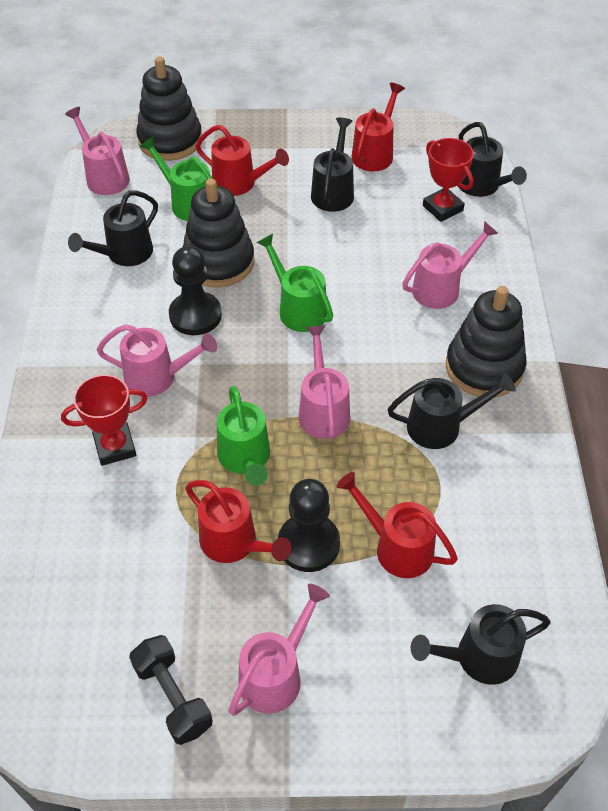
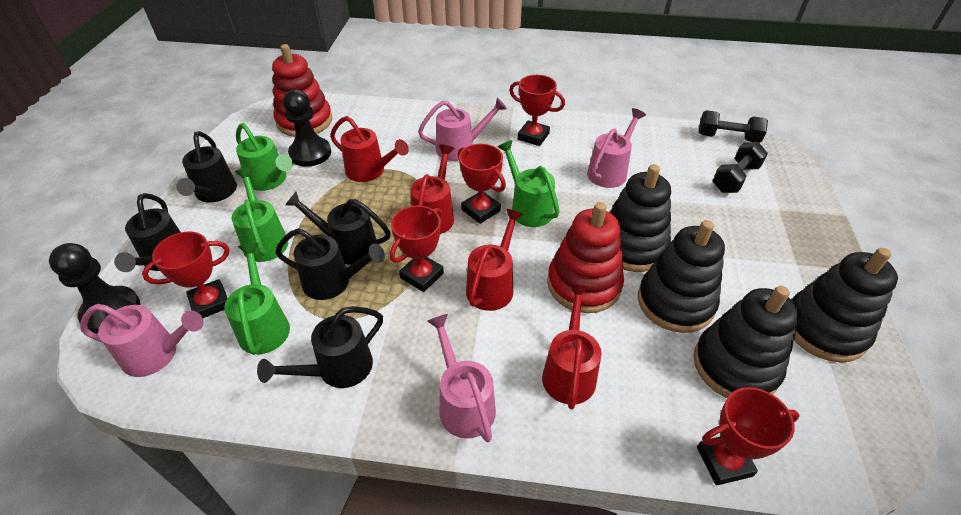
black dumbbell: 1 -> 2
black stacking toy: 3 -> 4
green watering can: 3 -> 4
pink watering can: 5 -> 4
red stacking toy: 0 -> 2
red trophy: 2 -> 5

